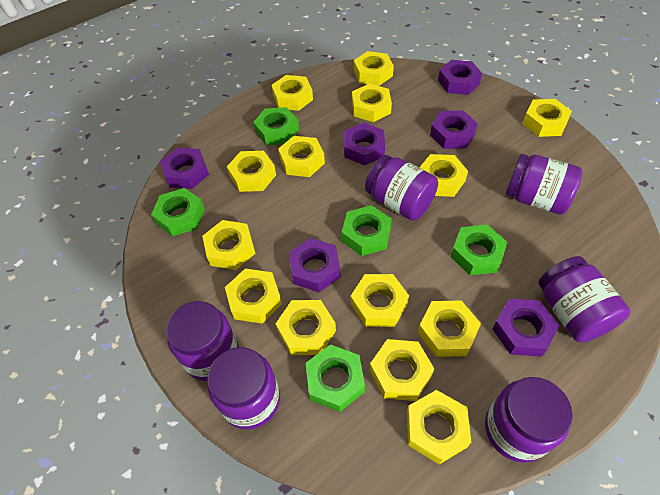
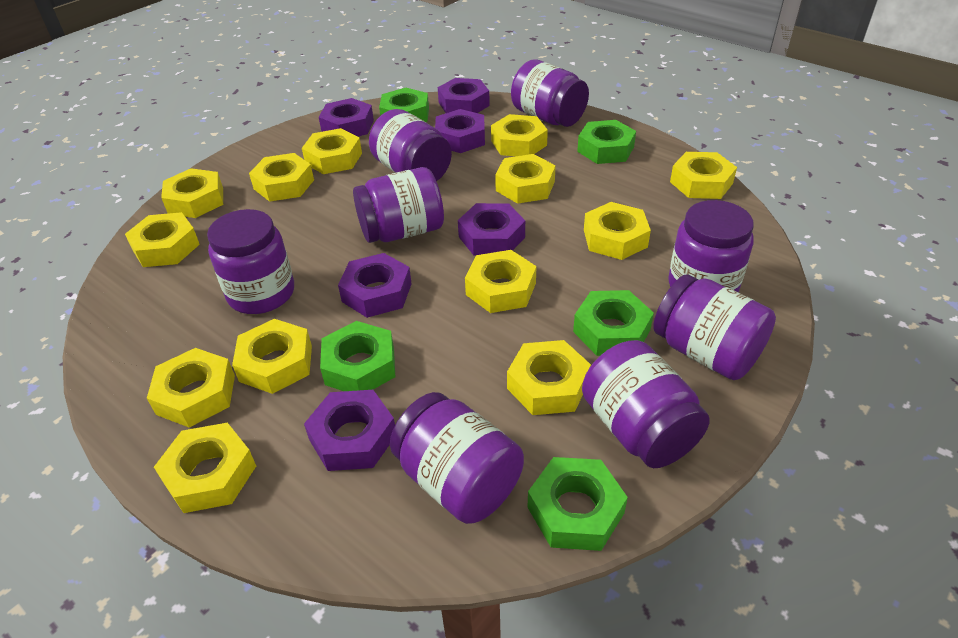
purple jar: 6 -> 8
yellow nut: 14 -> 13

